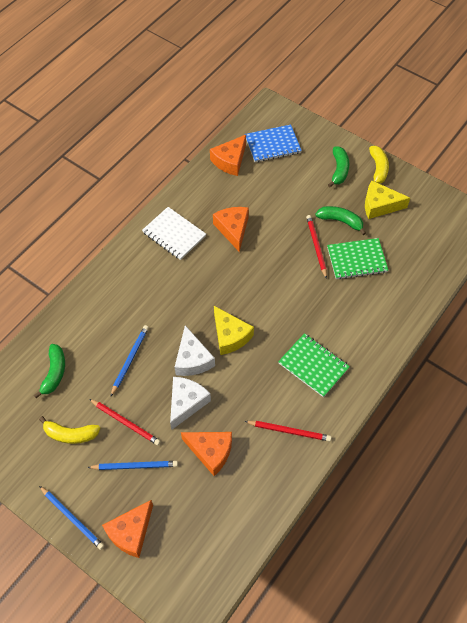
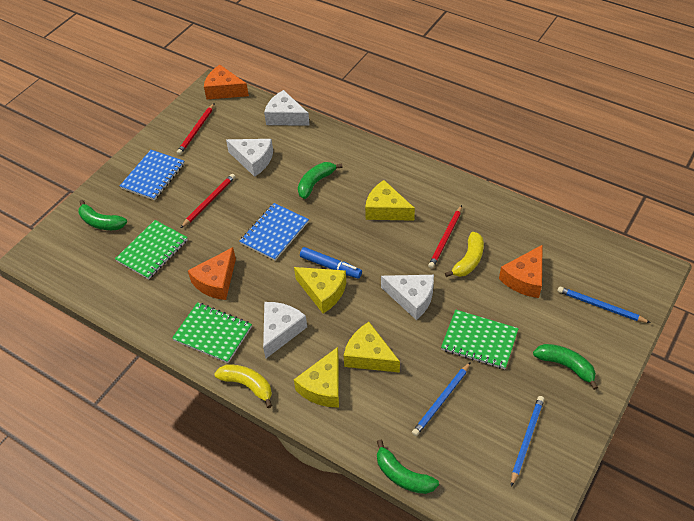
blue marker: 0 -> 1
blue notebook: 1 -> 2
green banana: 3 -> 4
green notebook: 2 -> 3
orange cheese: 4 -> 3
white cheese: 2 -> 4
white notebook: 1 -> 0
yellow cheese: 2 -> 4

